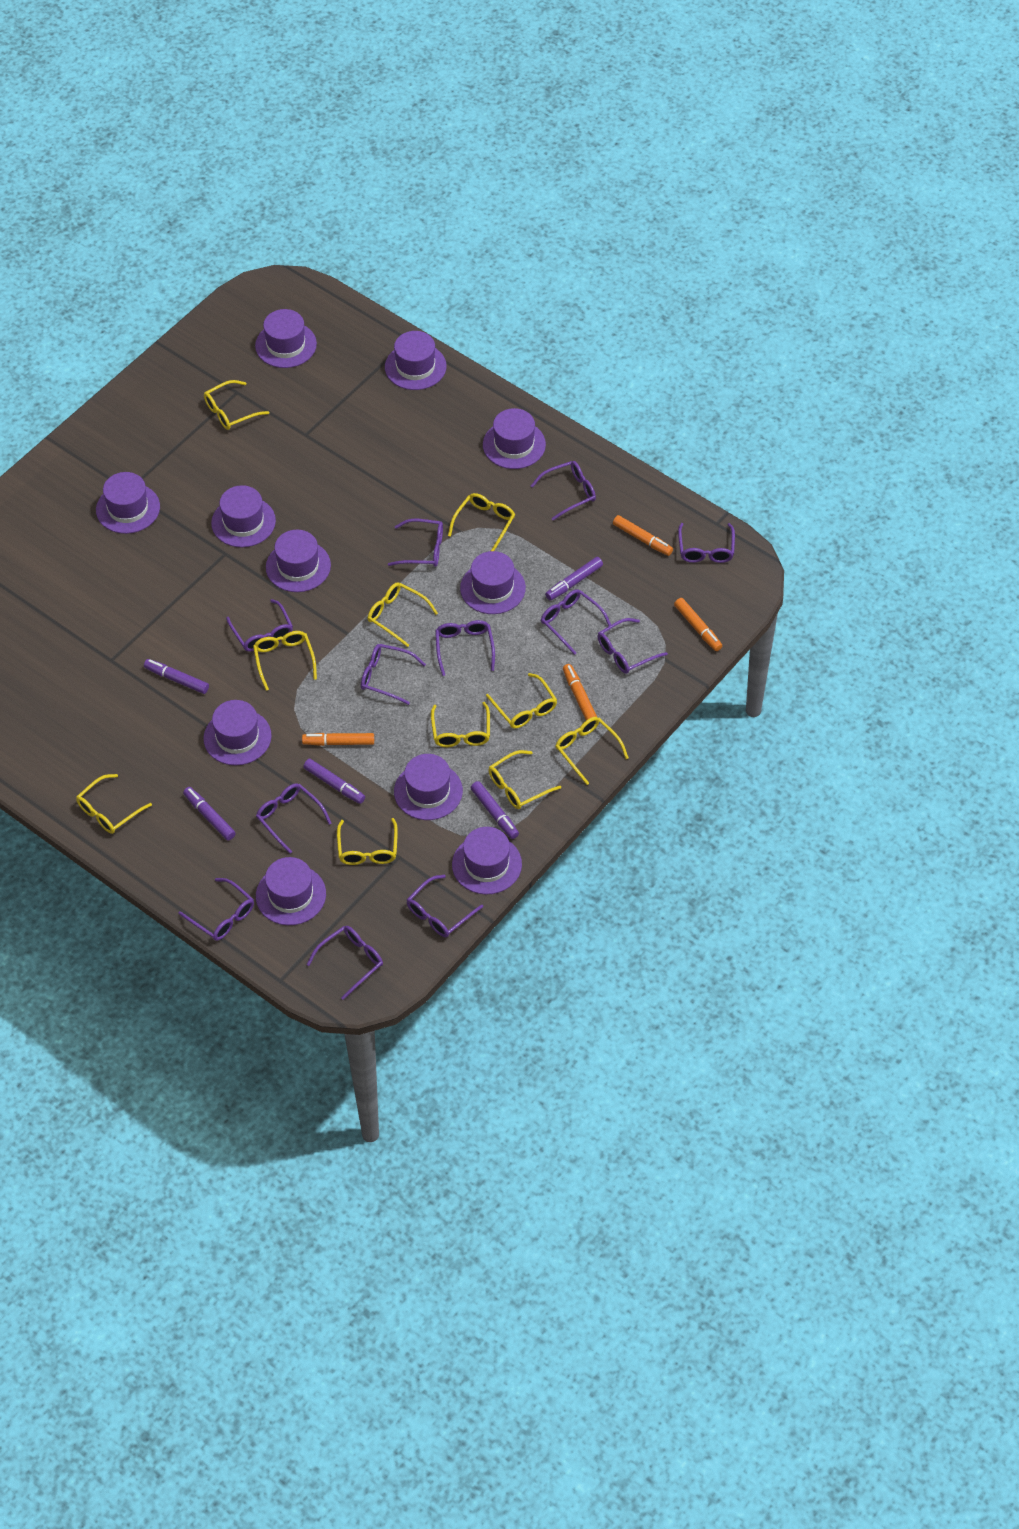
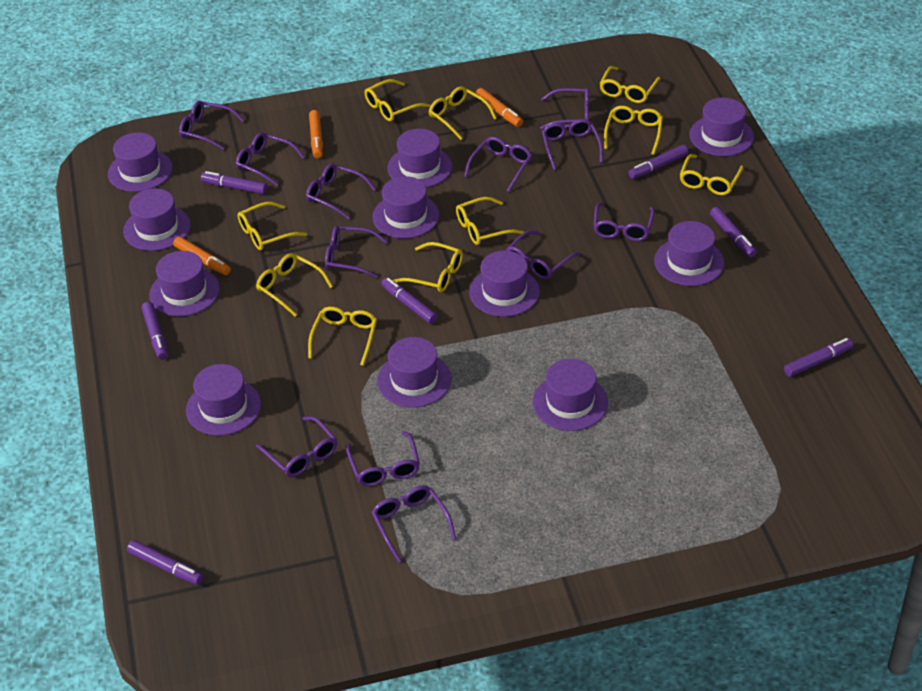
orange marker: 4 -> 3
purple marker: 5 -> 7

